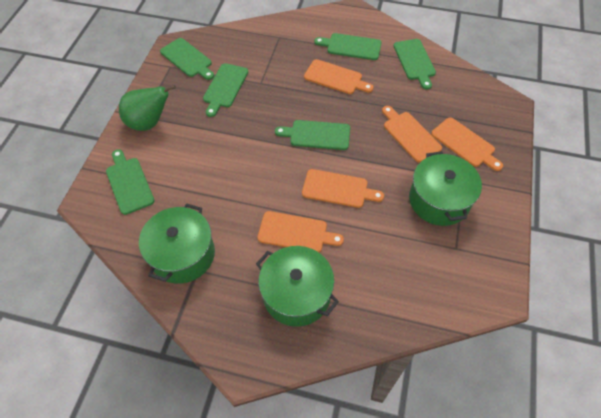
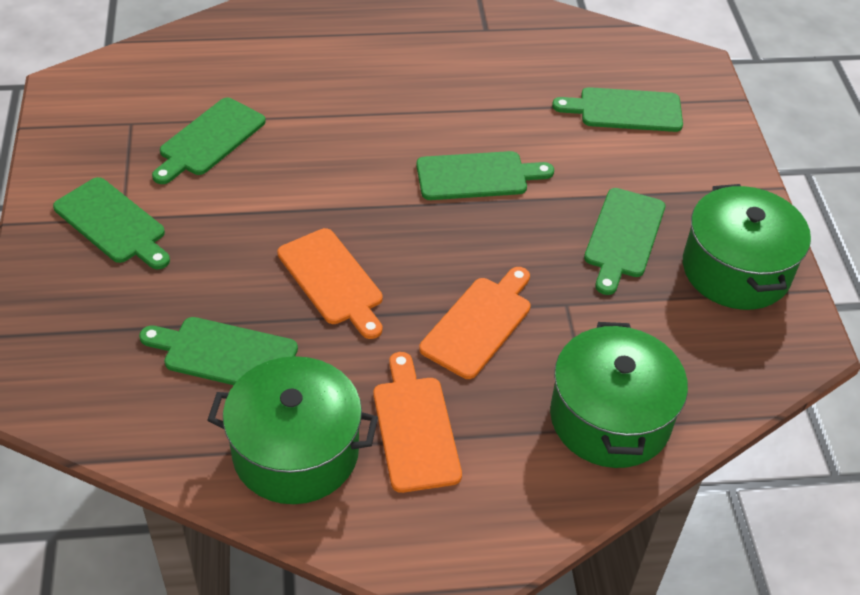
green pear: 1 -> 0
orange cutting board: 5 -> 3

